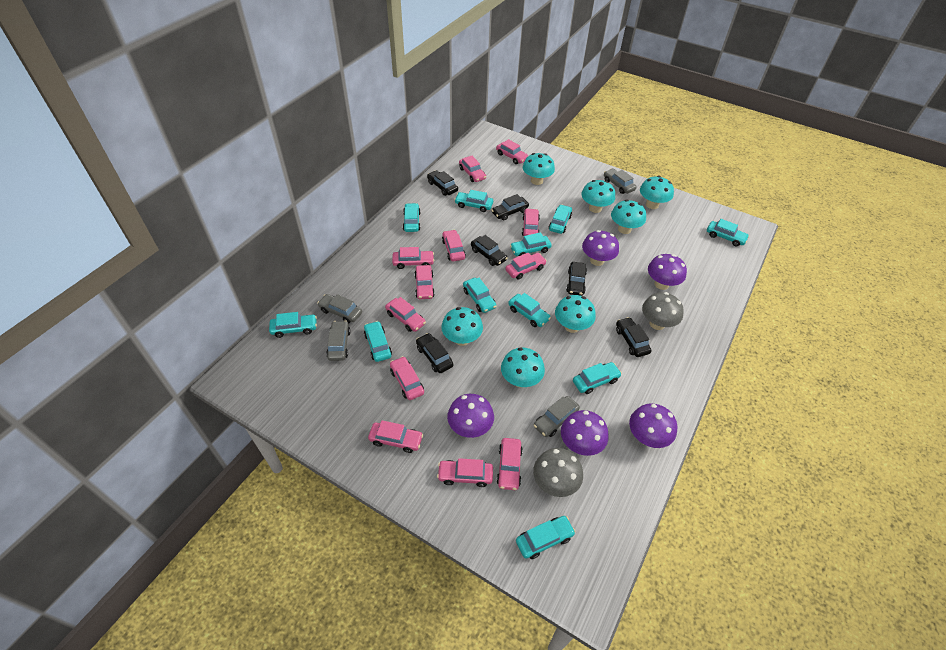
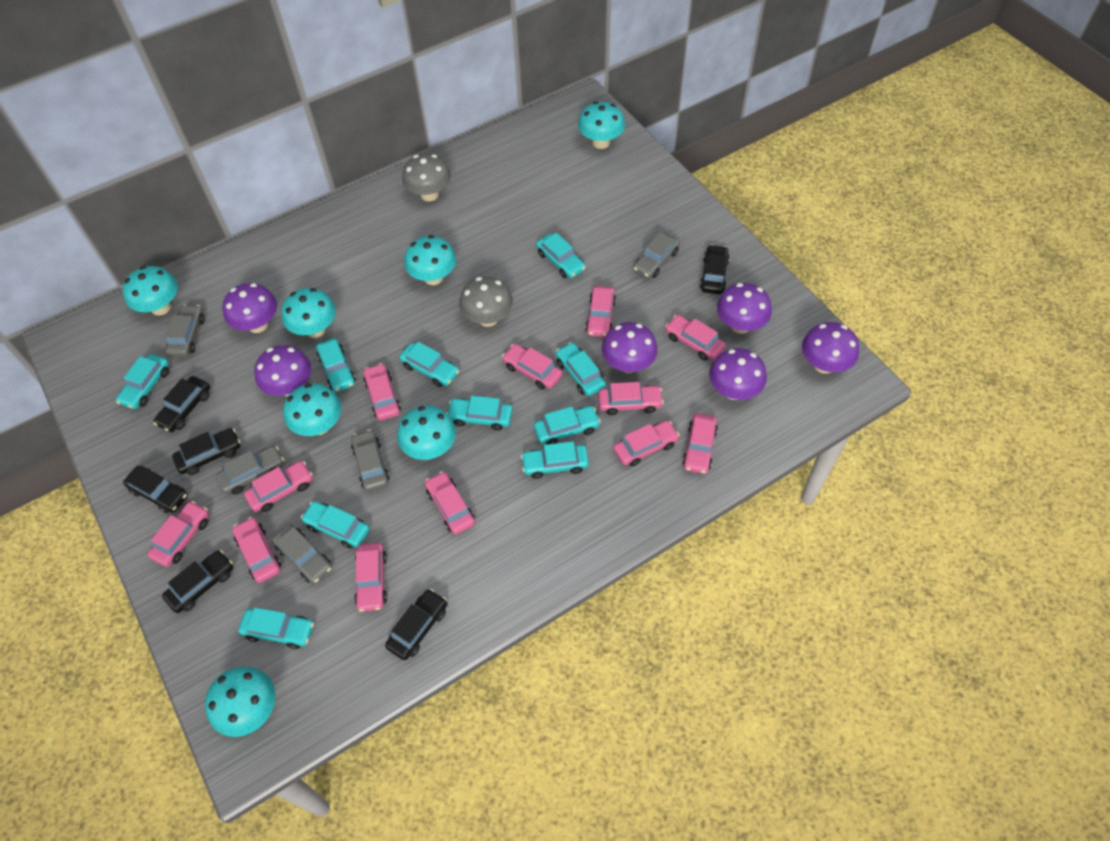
grey car: 4 -> 5
purple mushroom: 5 -> 6
turquoise car: 11 -> 10

